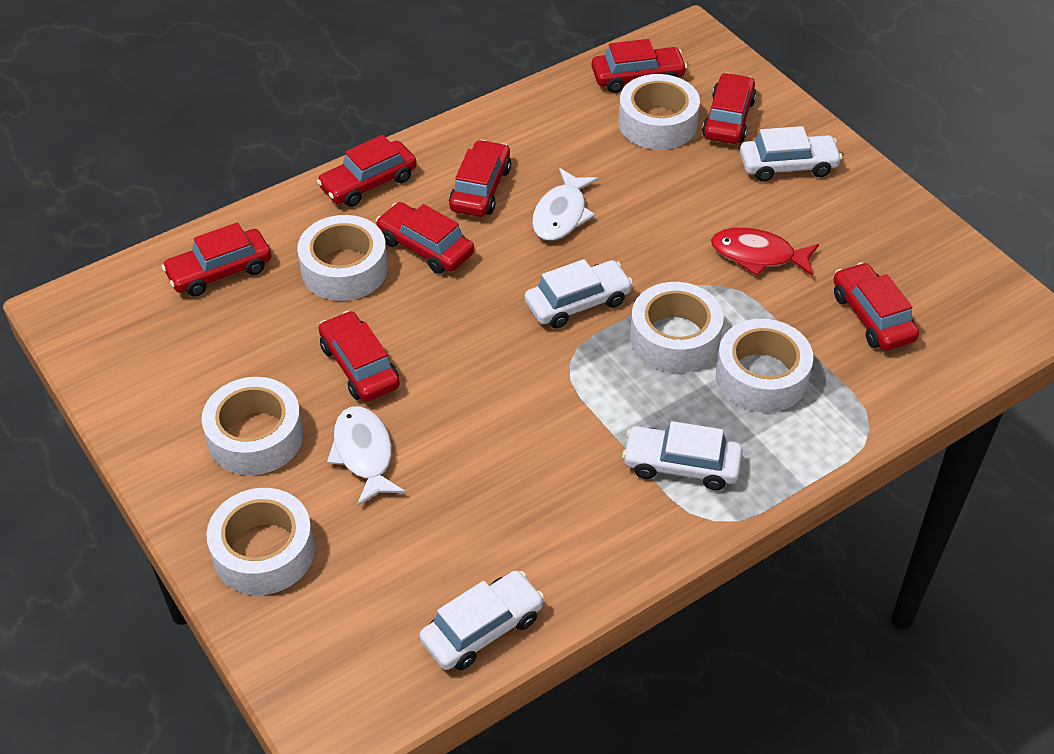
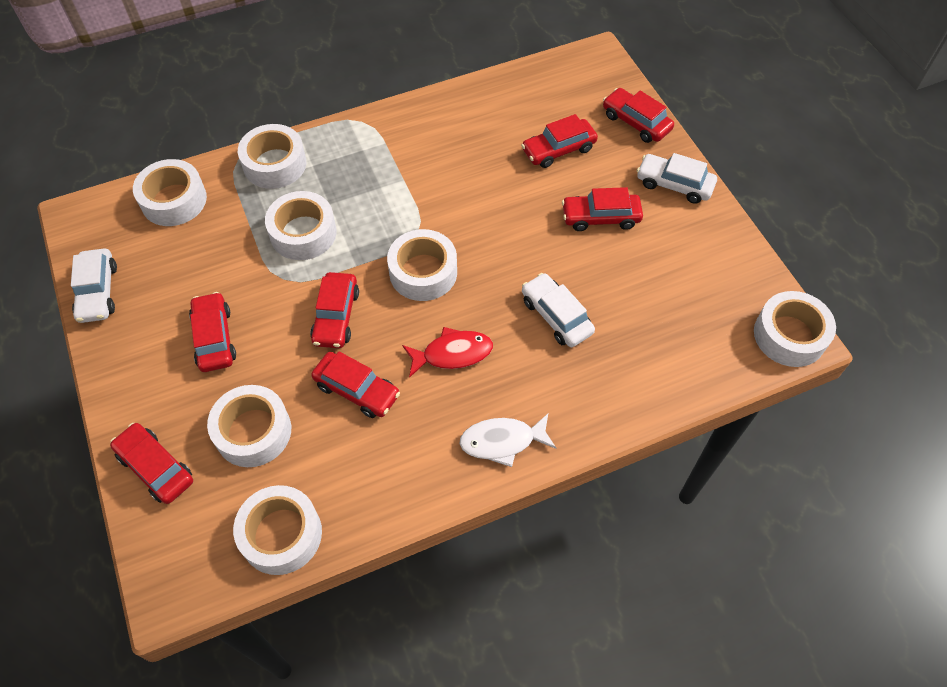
red car: 8 -> 7
white car: 4 -> 3
white fish: 2 -> 1
white tape: 6 -> 7

